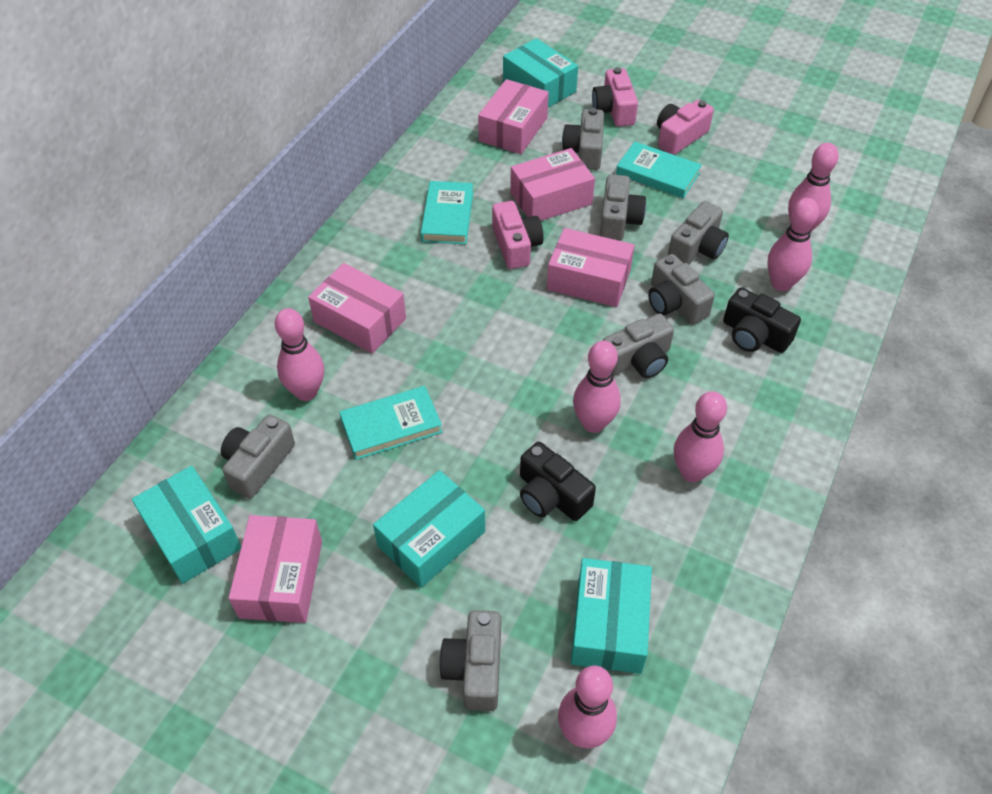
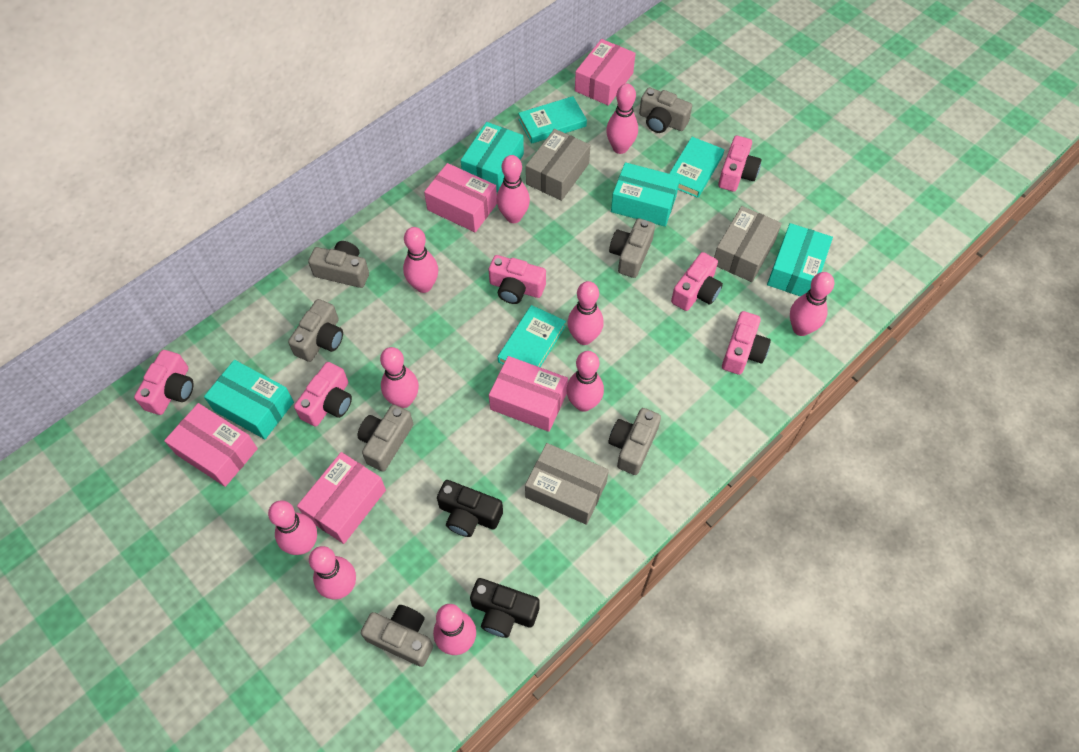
grey box: 0 -> 3
pink bowling pin: 6 -> 10
pink camera: 3 -> 6

